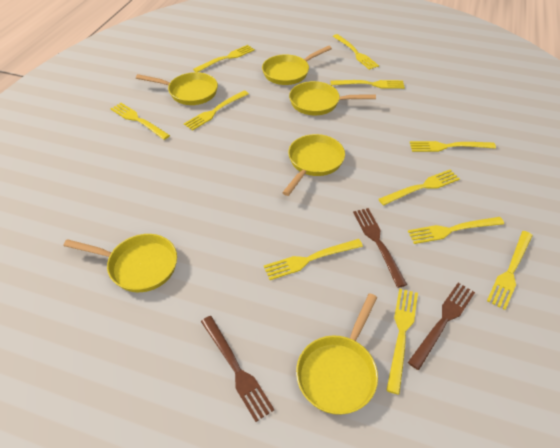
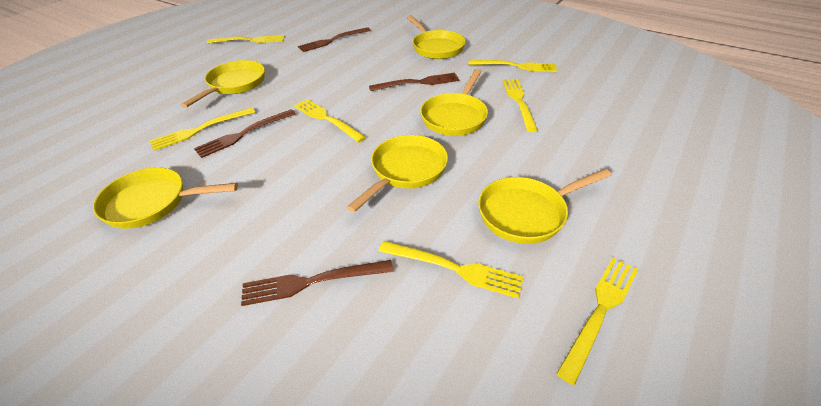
brown fork: 3 -> 4
yellow fork: 11 -> 7

